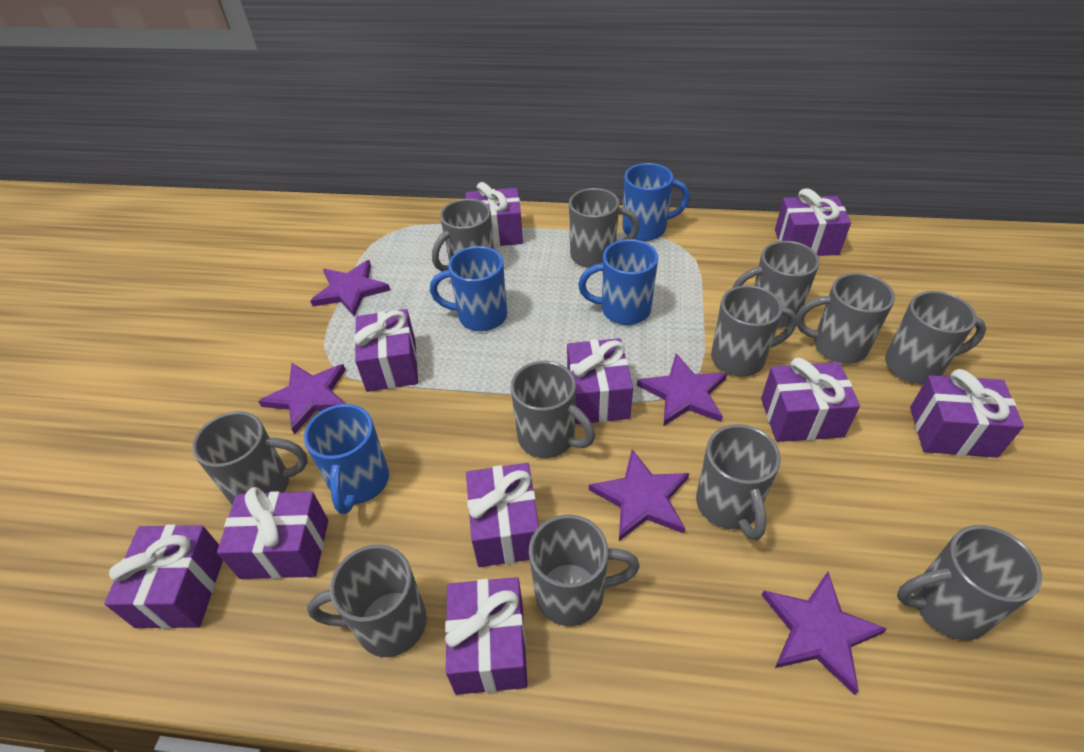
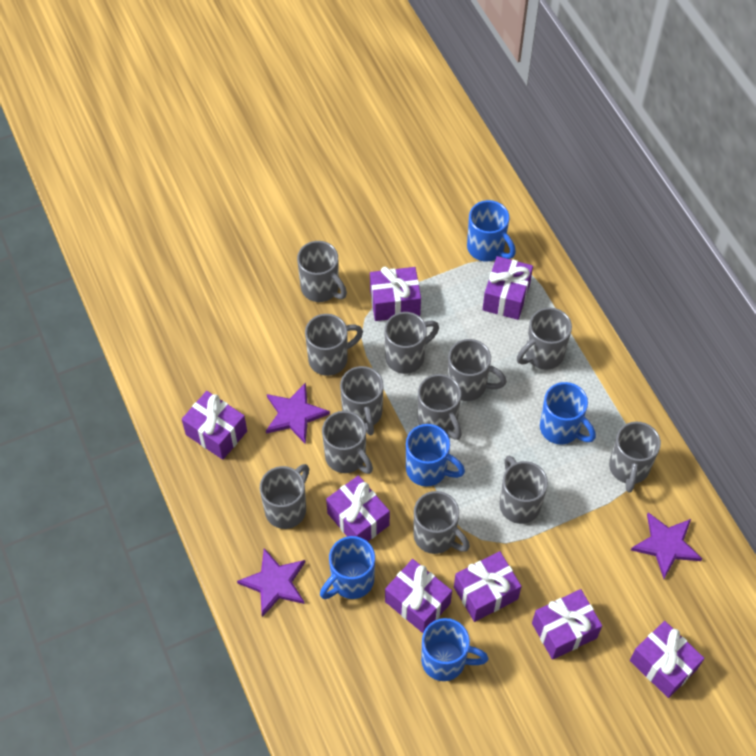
blue mug: 4 -> 5
purple gift: 10 -> 8
purple star: 5 -> 3

